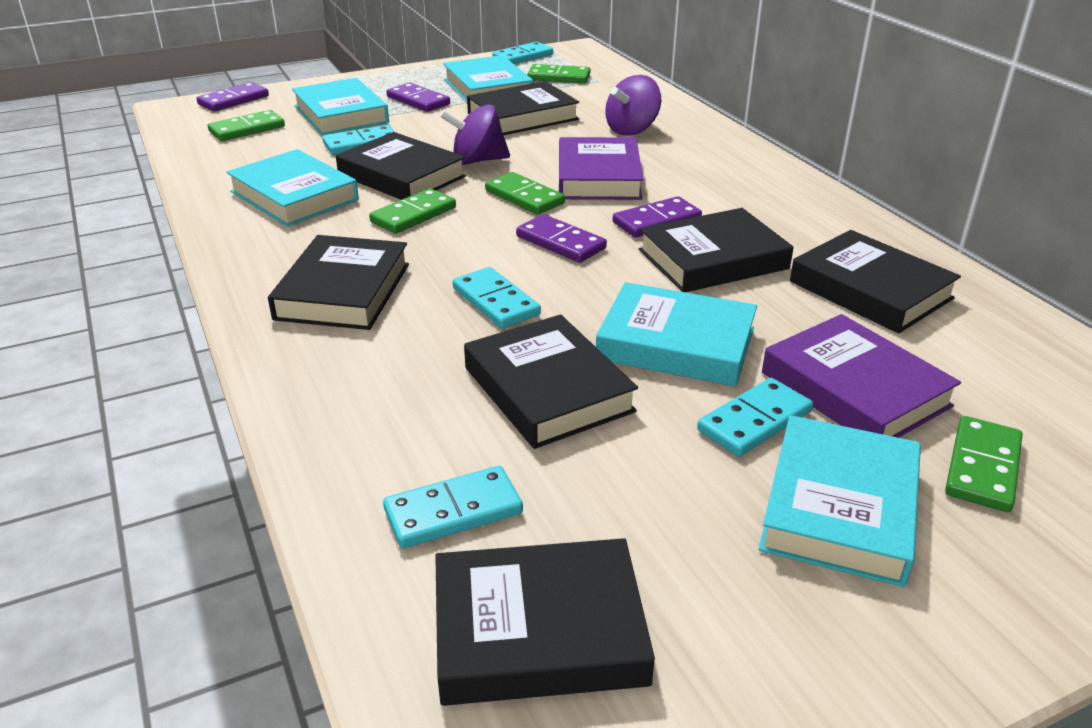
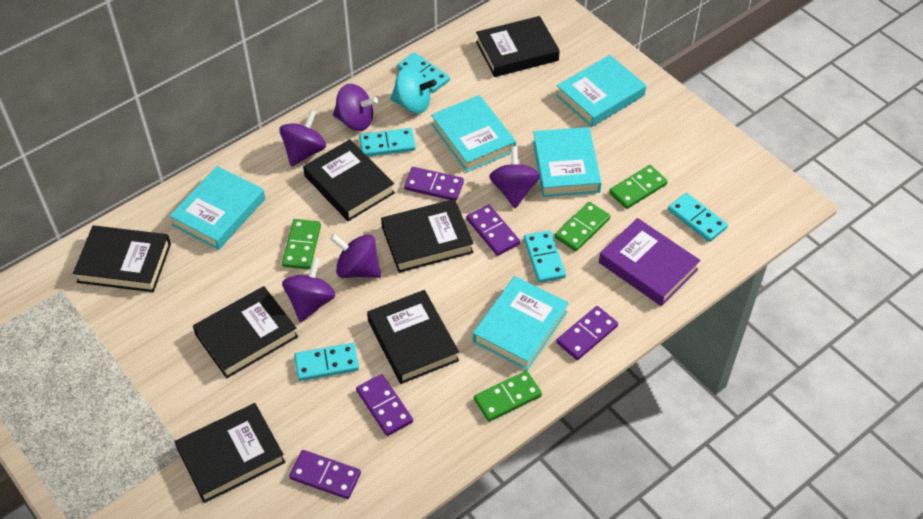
green domino: 5 -> 4
purple book: 2 -> 1
purple domino: 4 -> 5
purple spinning top: 2 -> 5
turquoise spinning top: 0 -> 1

